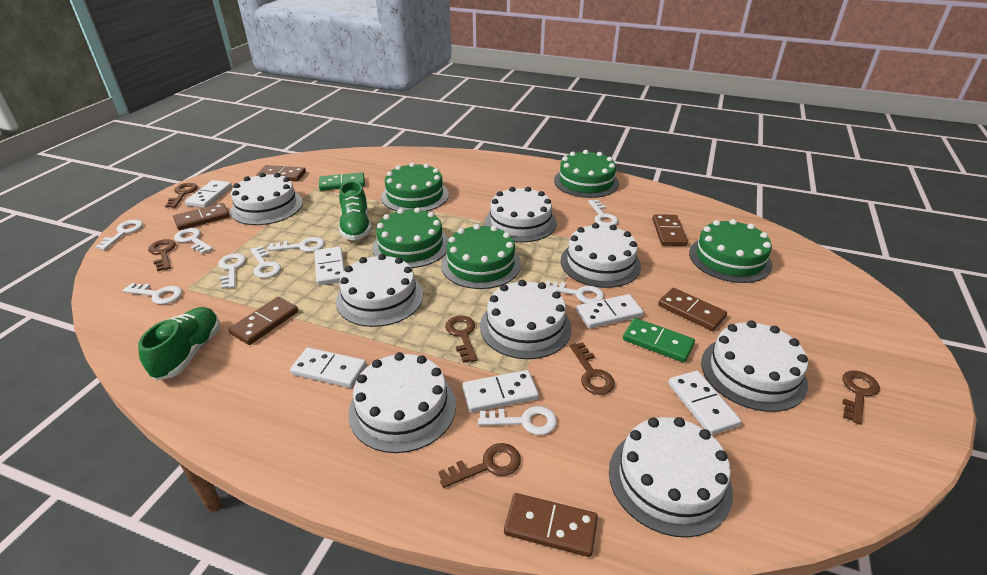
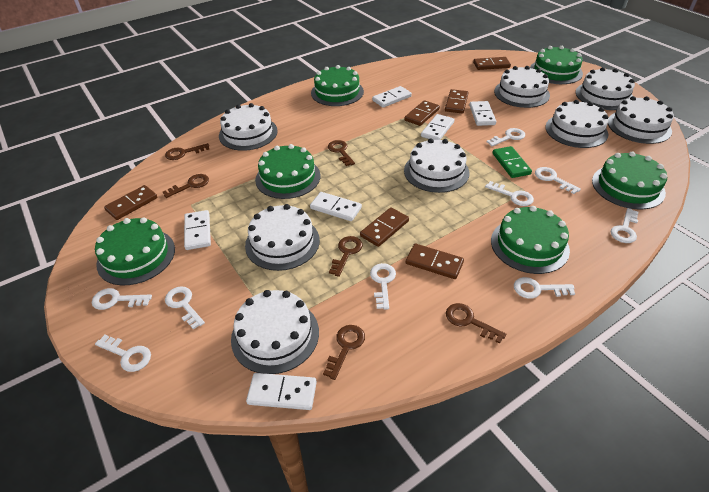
green cake: 5 -> 6
green domino: 2 -> 1
green shoe: 2 -> 0

